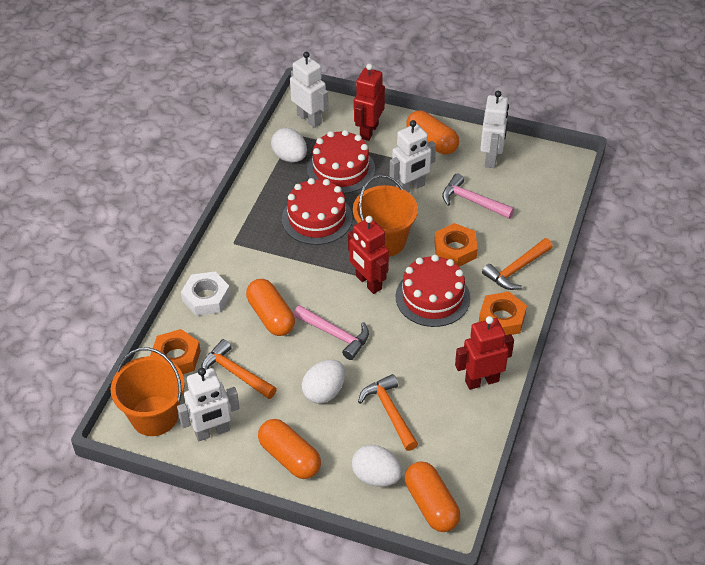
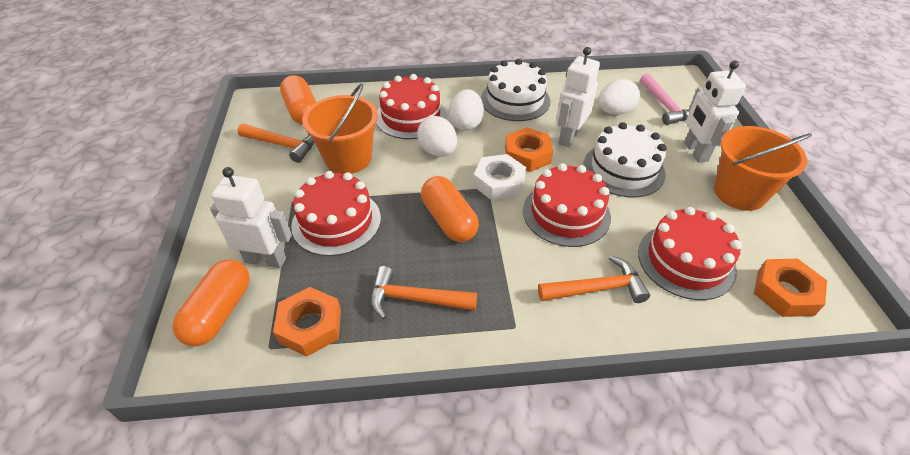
orange capsule: 4 -> 3
pink hammer: 2 -> 1
red cake: 3 -> 4
red robot: 3 -> 0
white cake: 0 -> 2
white robot: 4 -> 3

